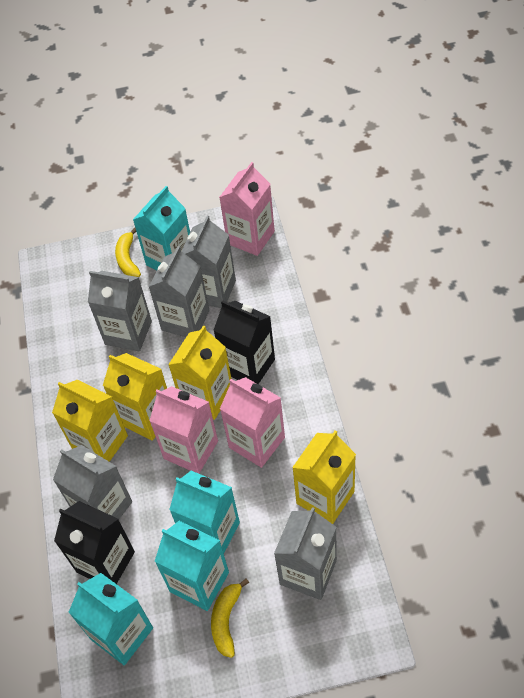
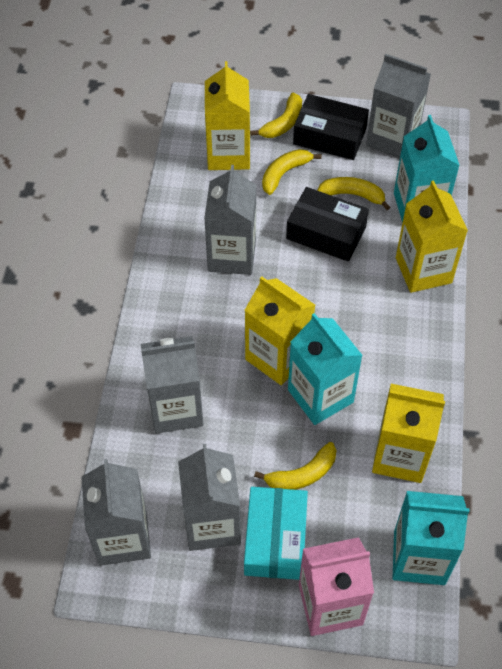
black box: 0 -> 2
black carton: 2 -> 0
pink carton: 3 -> 1
turquoise box: 0 -> 1
turquoise carton: 4 -> 3
yellow banana: 2 -> 4

